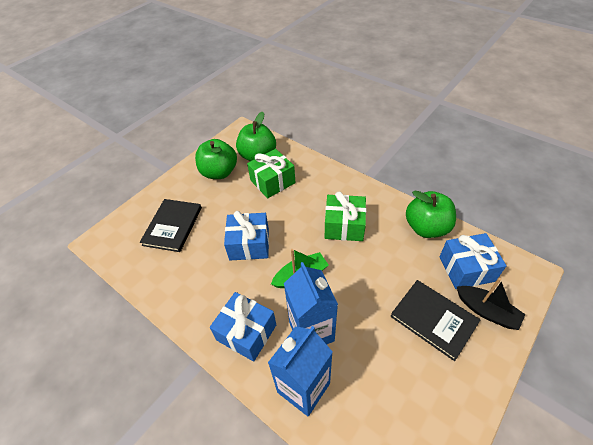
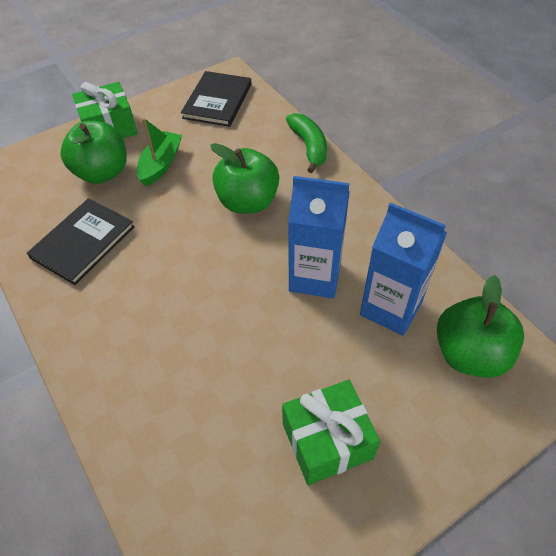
black boat: 1 -> 0
blue gift: 3 -> 0
green banana: 0 -> 1

